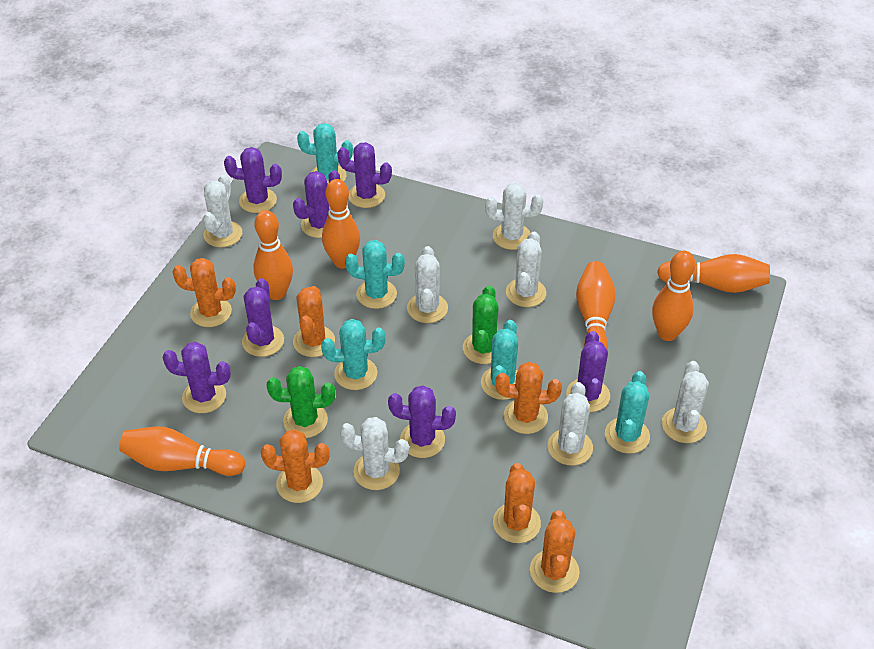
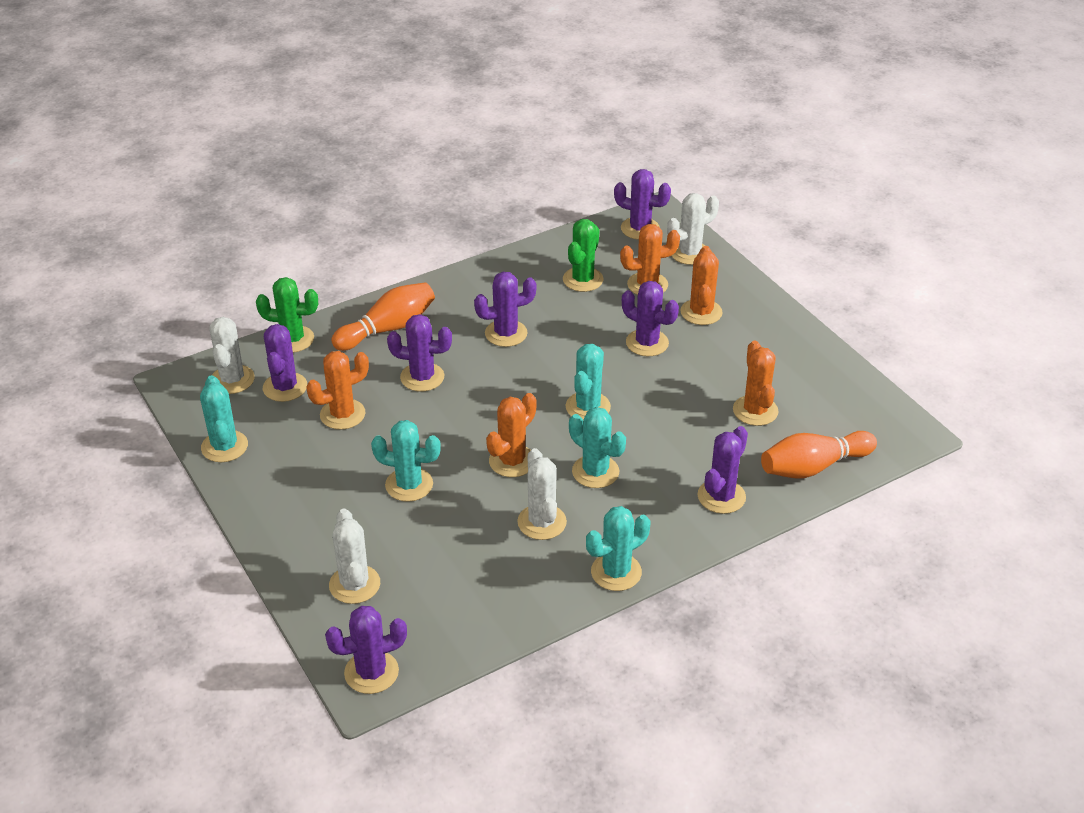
orange bowling pin: 6 -> 2
orange cactus: 6 -> 5
white cactus: 7 -> 4

